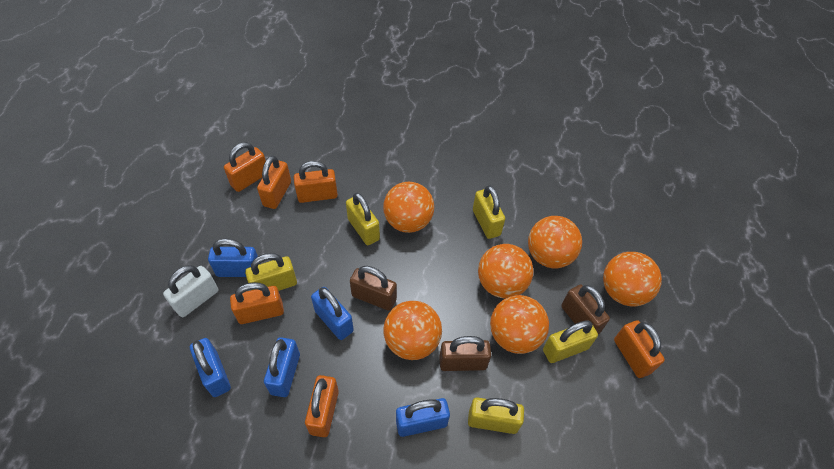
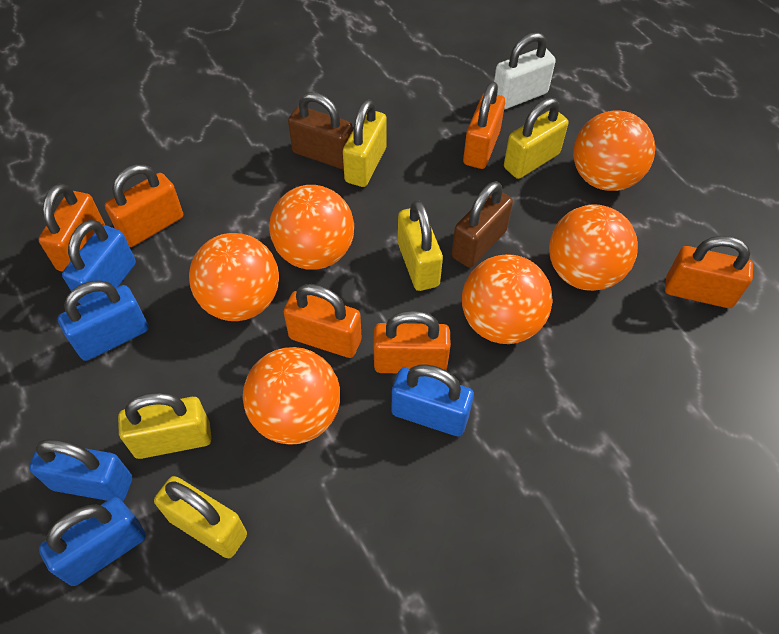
brown padlock: 3 -> 2

